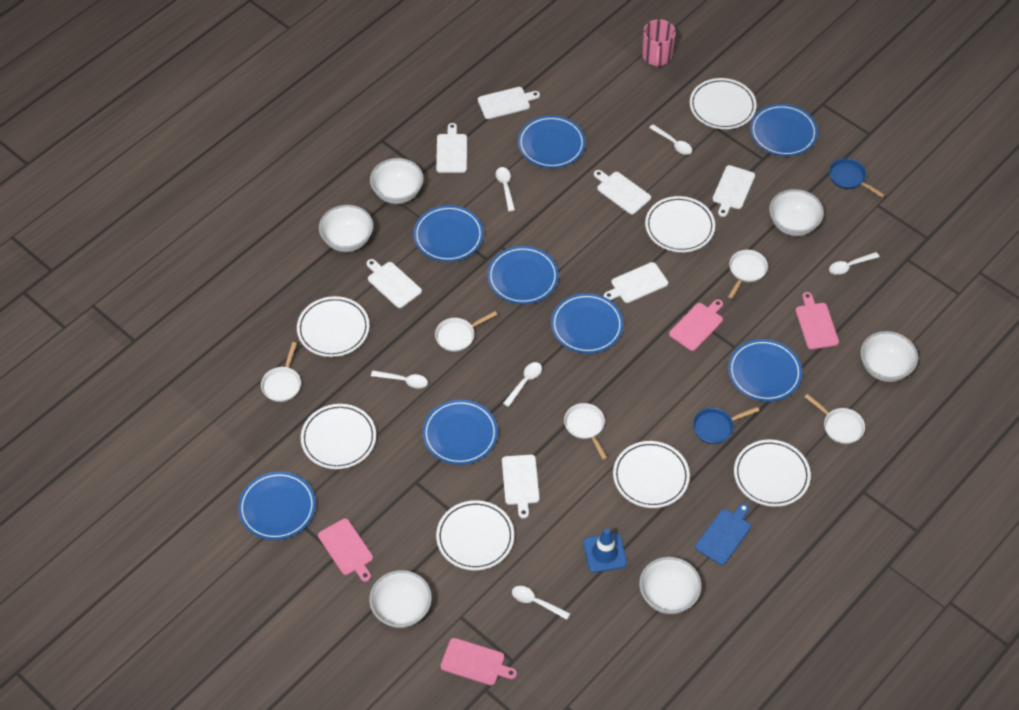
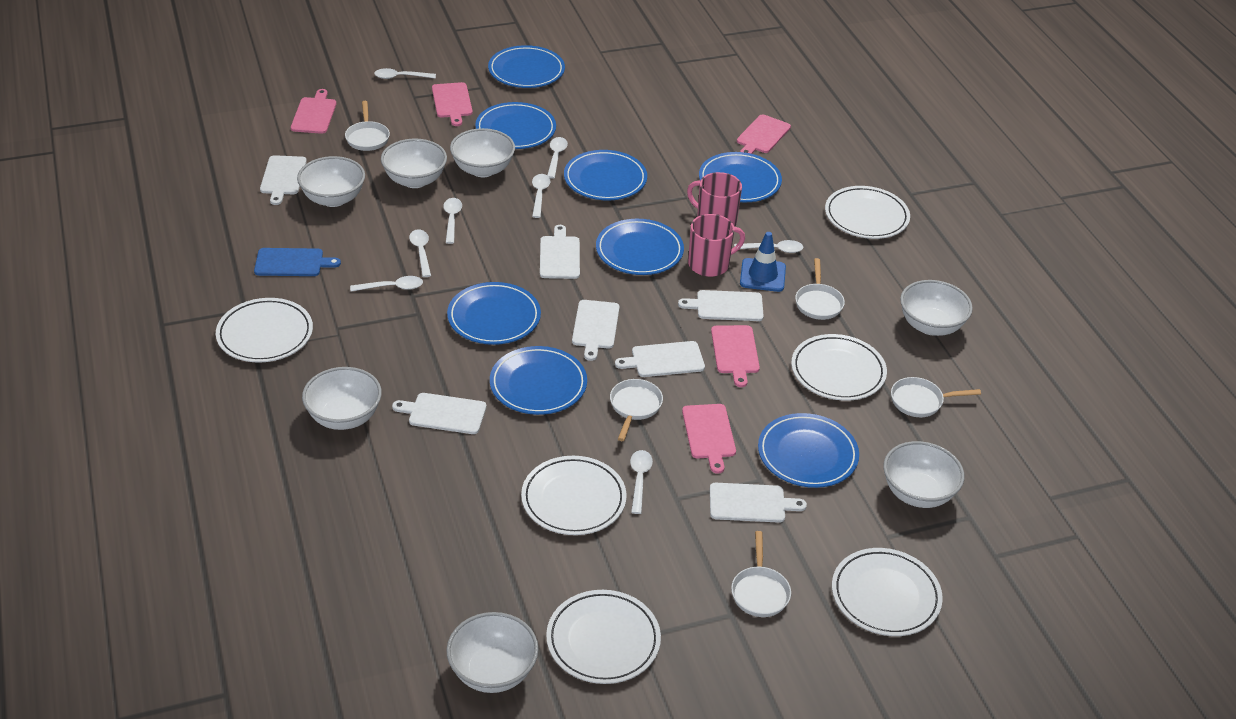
blue pan: 2 -> 0
pink cutting board: 4 -> 5
pink mug: 1 -> 2
white bowl: 6 -> 7
white plate: 7 -> 6
white spoon: 6 -> 8

